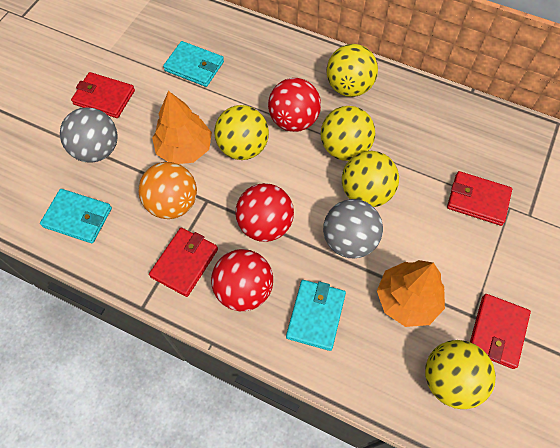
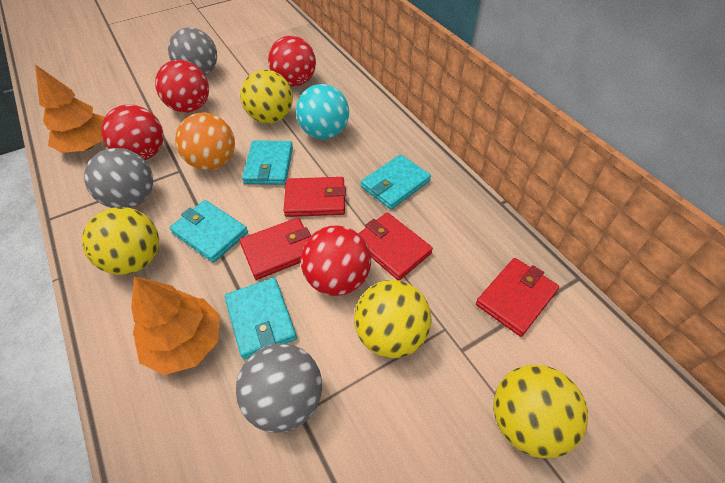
grey ball: 2 -> 3
red ball: 3 -> 4
turquoise ball: 0 -> 1
turquoise wallet: 3 -> 4
yellow ball: 5 -> 4

